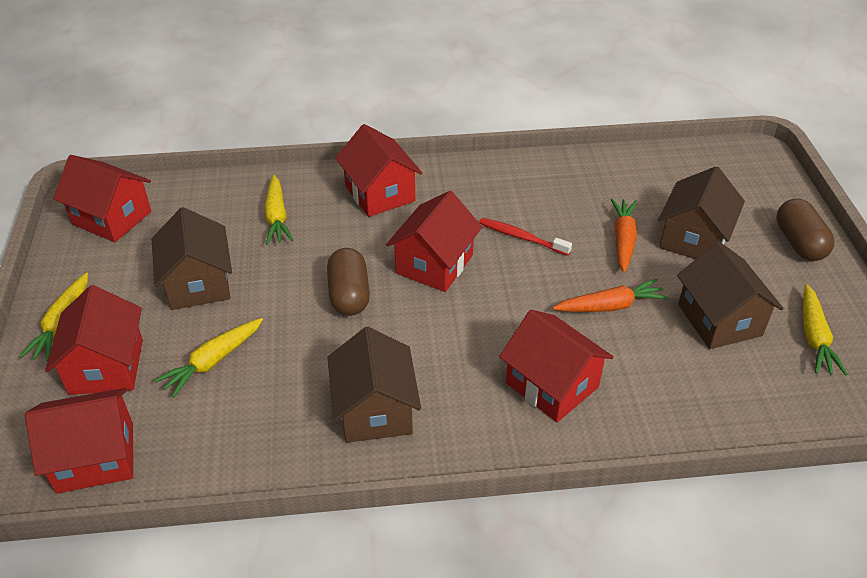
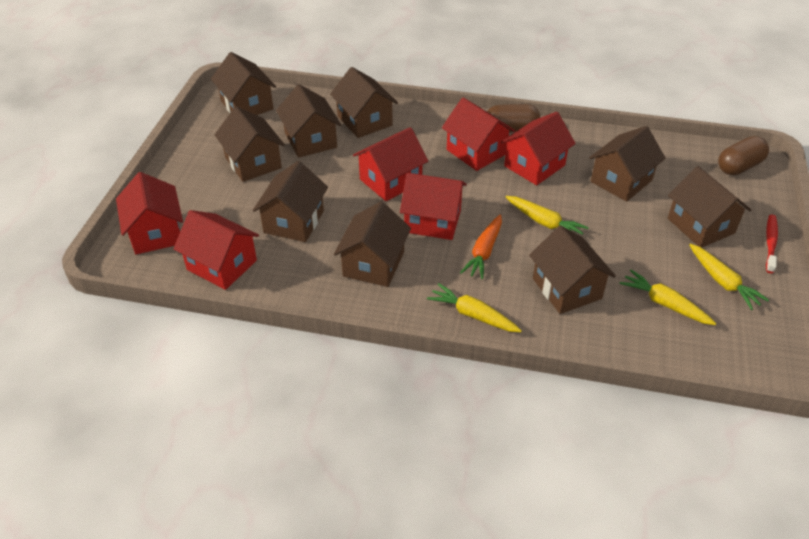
brown house: 4 -> 9
orange carrot: 2 -> 1

